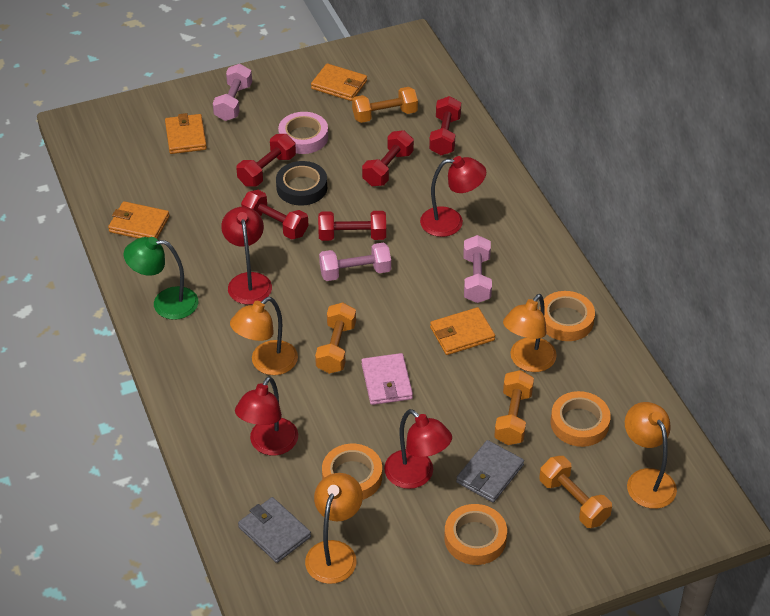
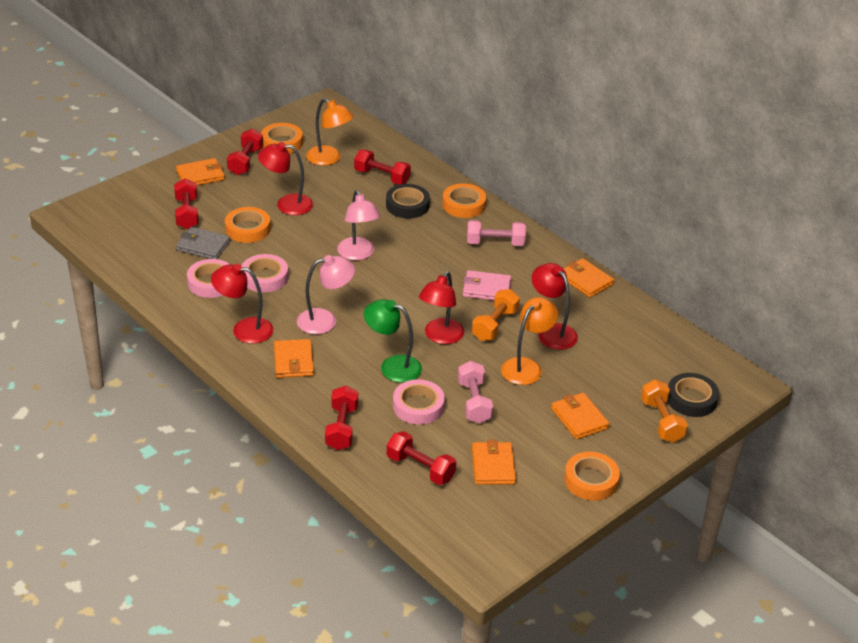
black tape: 1 -> 2
grey wallet: 2 -> 1
orange dumbbell: 4 -> 2
orange lamp: 4 -> 2
orange wallet: 4 -> 5
pink dumbbell: 3 -> 2
pink lamp: 0 -> 2
pink tape: 1 -> 3

